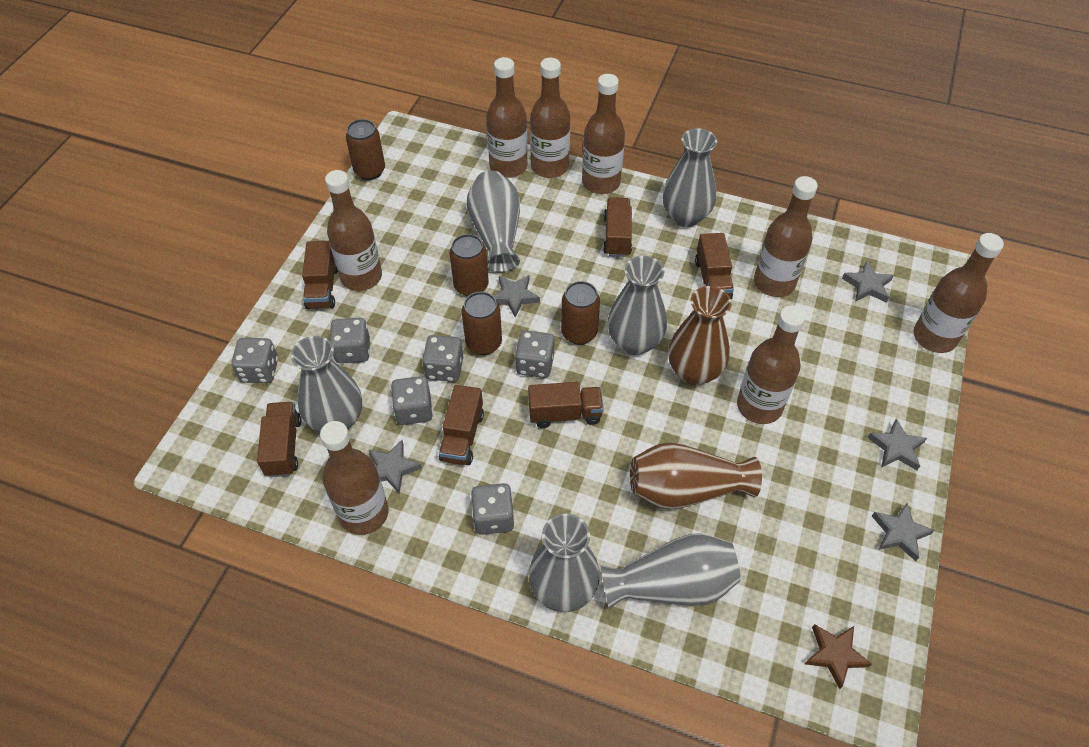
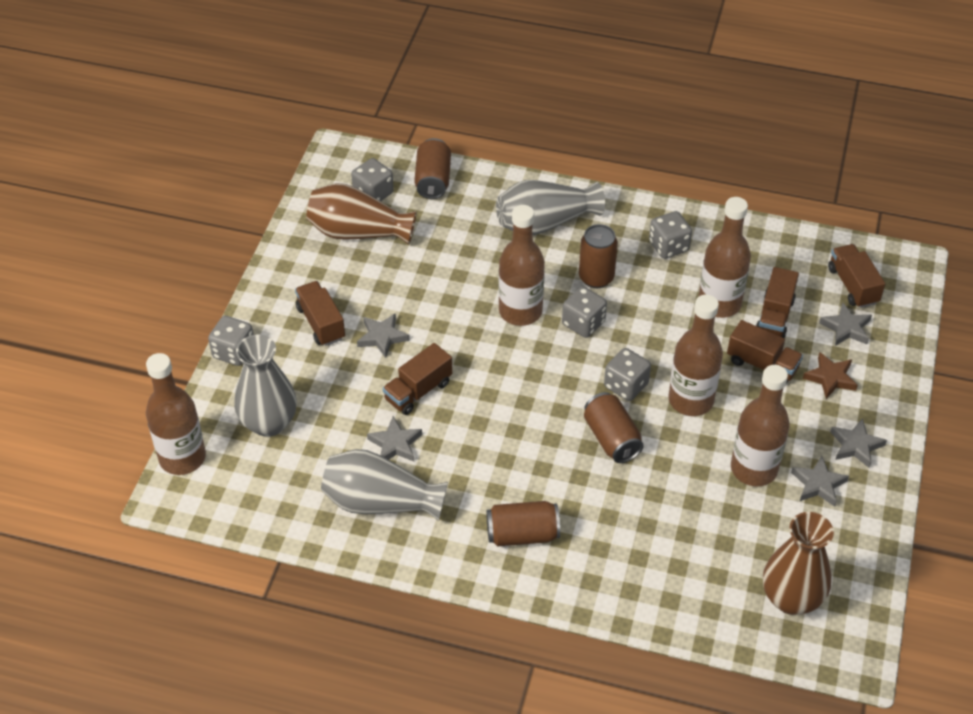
brown bottle: 8 -> 5
brown truck: 6 -> 5
grey dice: 6 -> 5
grey vase: 6 -> 3

